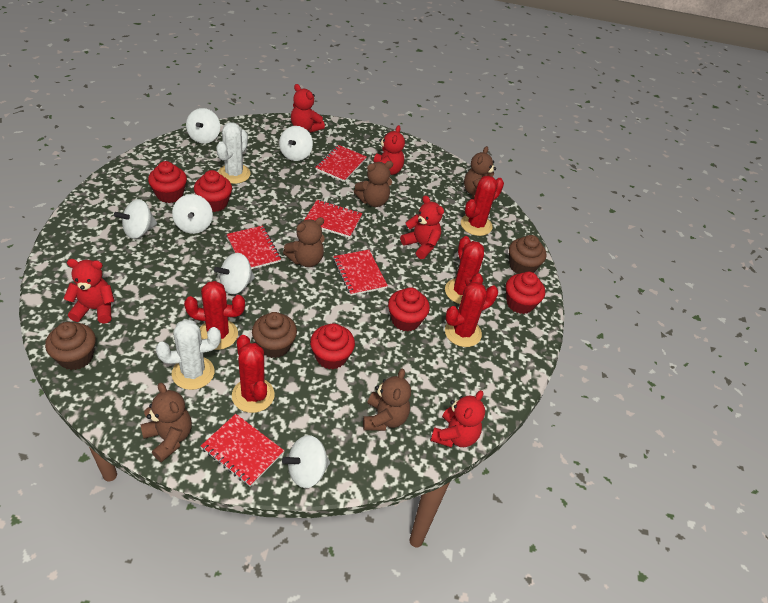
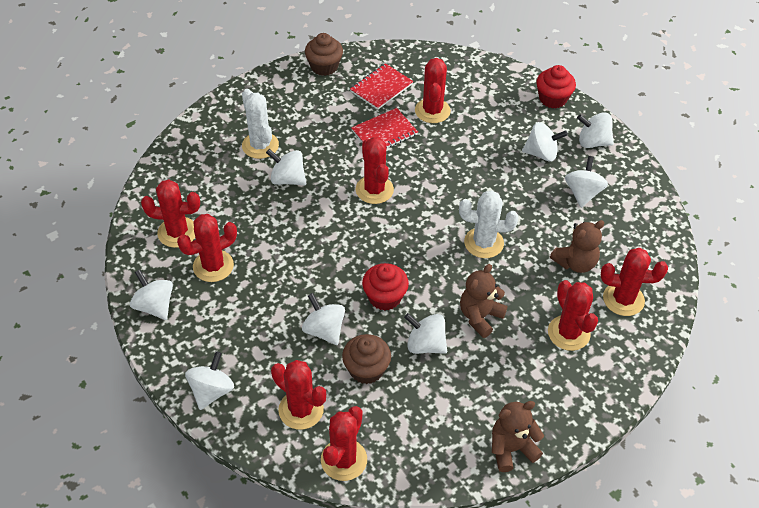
brown cupcake: 3 -> 2
brown teddy bear: 5 -> 3
red cactus: 5 -> 8
red cupcake: 5 -> 2
red notebook: 5 -> 2
red teddy bear: 5 -> 0
white spinning top: 6 -> 8

